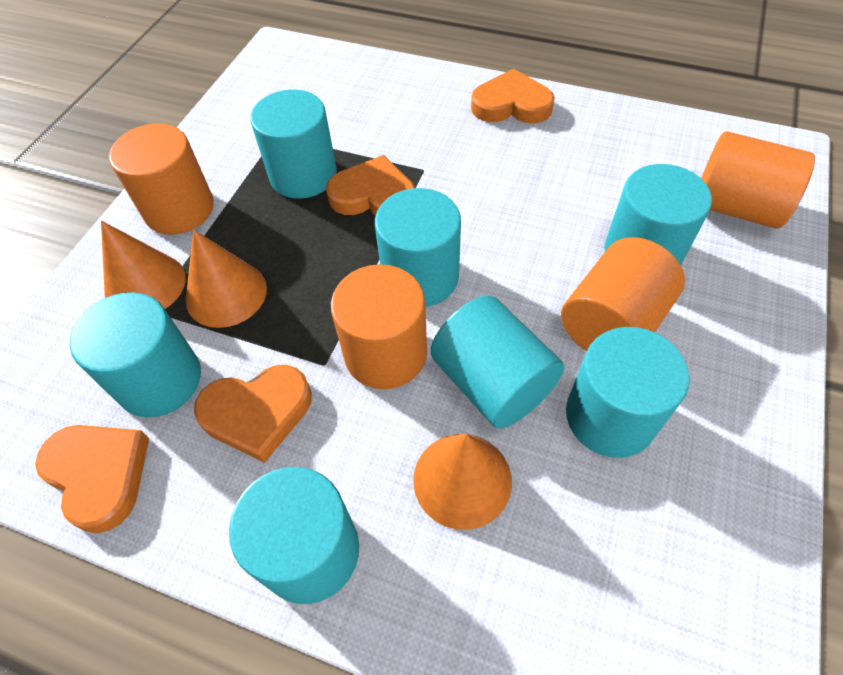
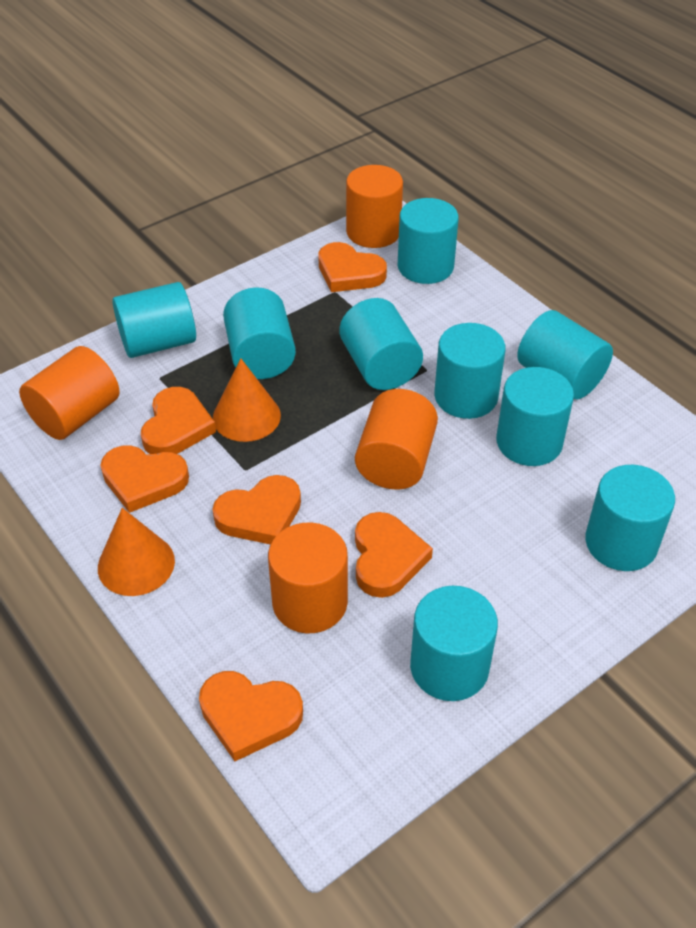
orange cone: 3 -> 2
orange heart: 4 -> 6
turquoise cylinder: 7 -> 9

